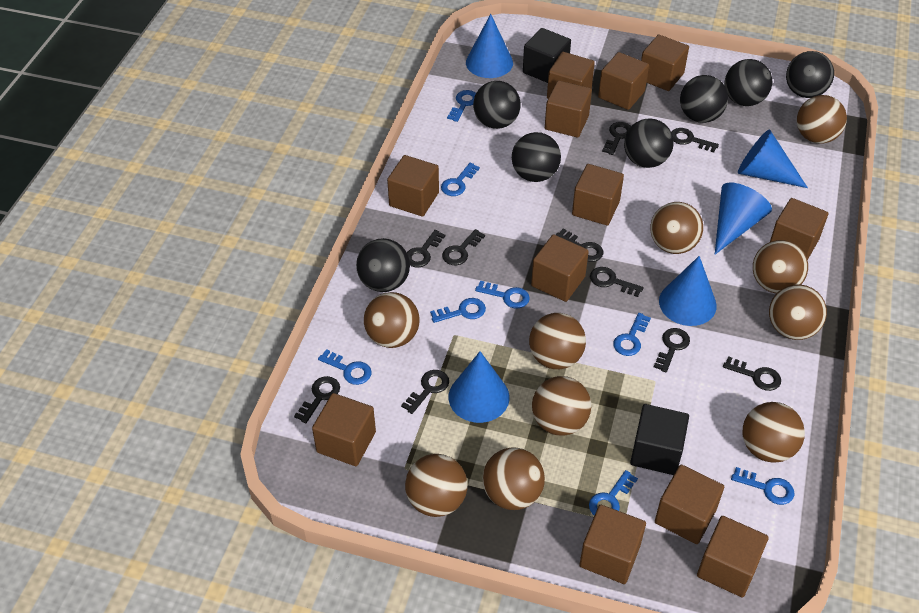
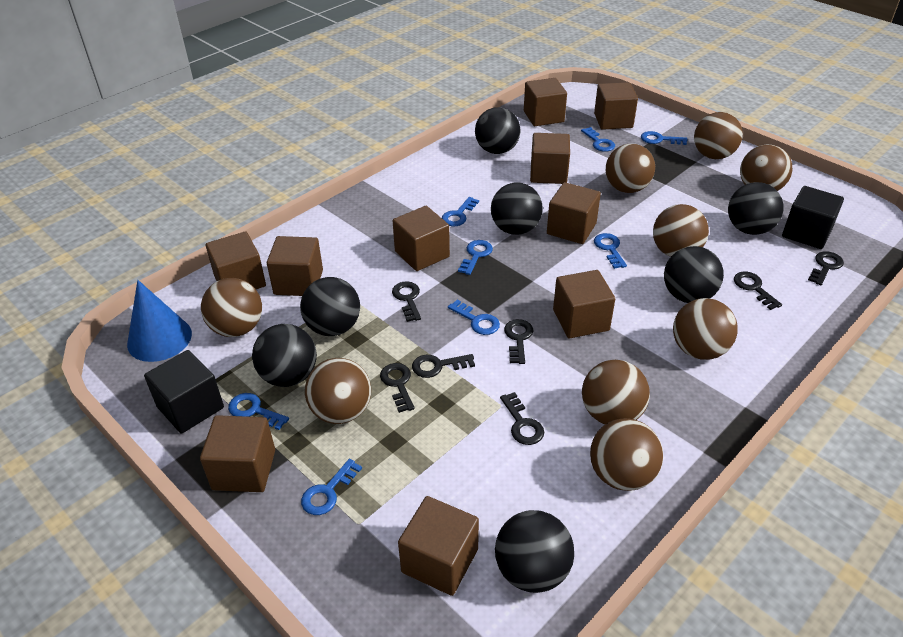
black key: 10 -> 7
blue cone: 5 -> 1
brown ball: 10 -> 9
brown cube: 12 -> 10

